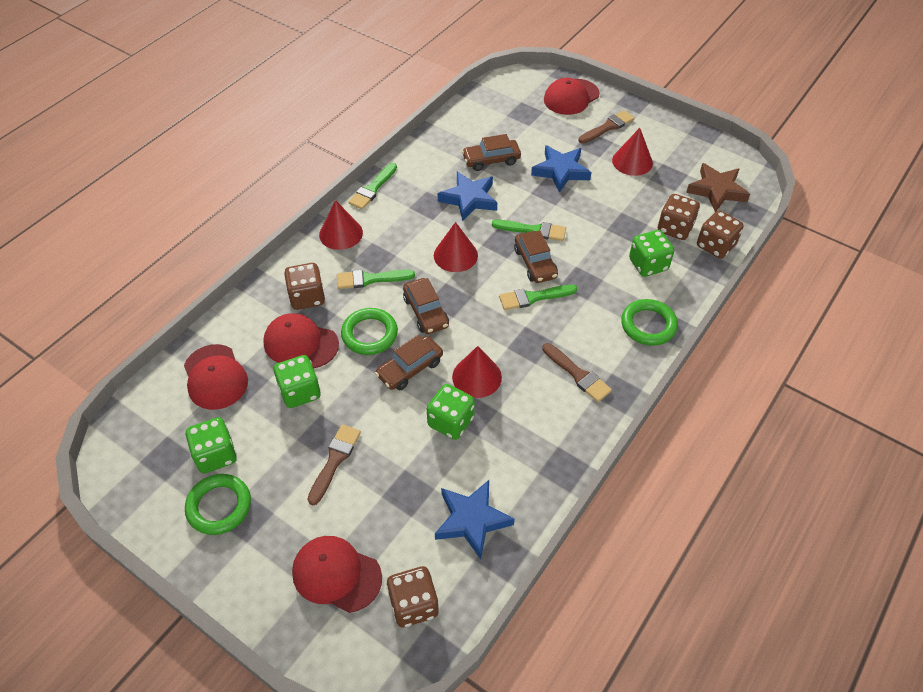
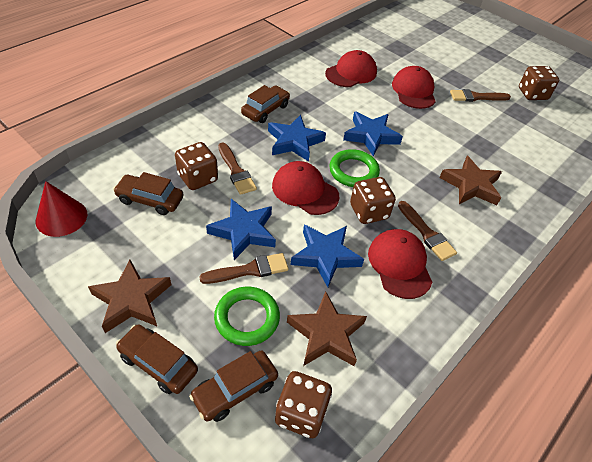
blue star: 3 -> 4
brown brush: 3 -> 4
brown star: 1 -> 3
green brush: 4 -> 0
green dice: 4 -> 0
green ring: 3 -> 2
red cone: 4 -> 1

